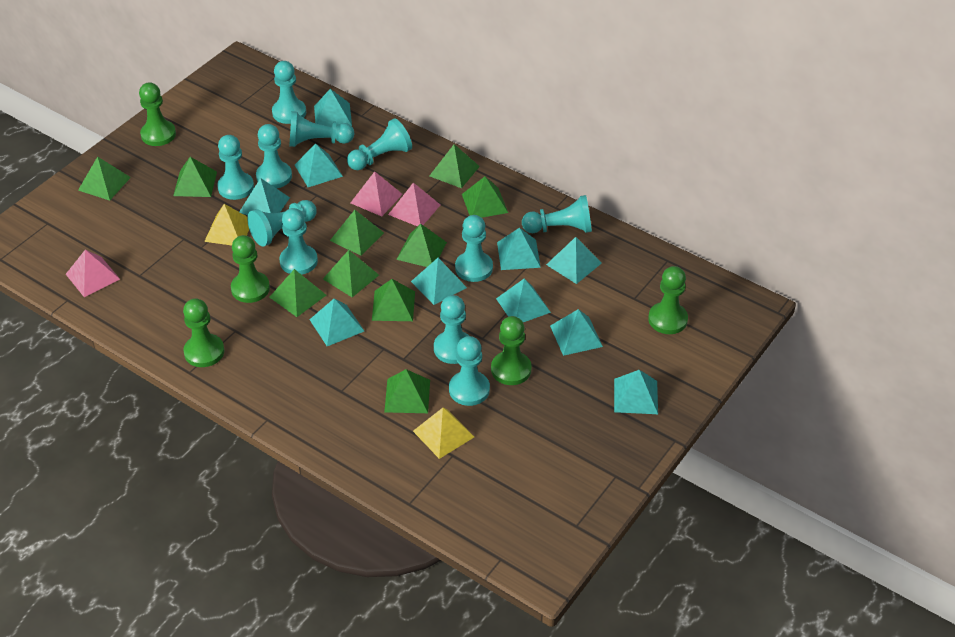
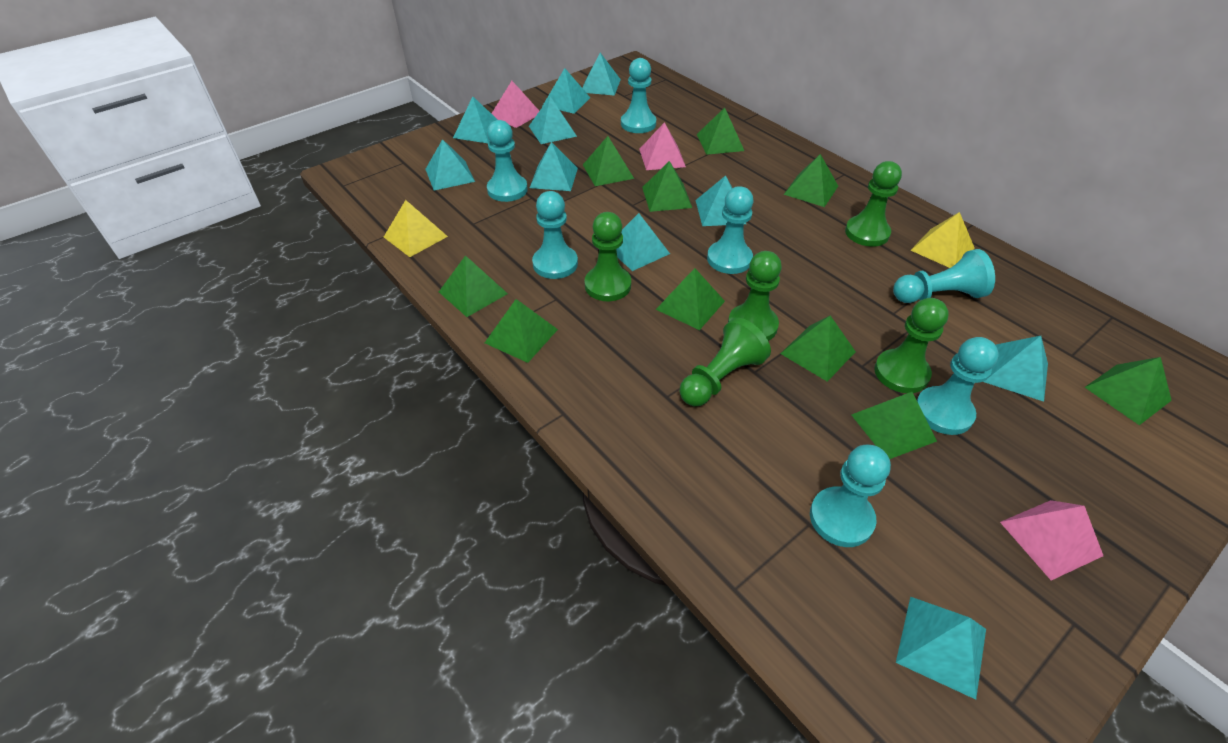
turquoise pawn: 11 -> 7

